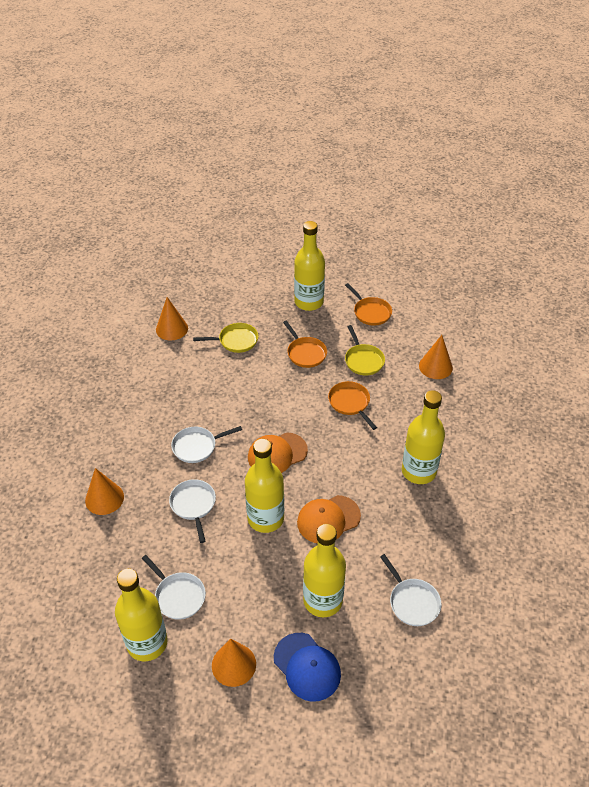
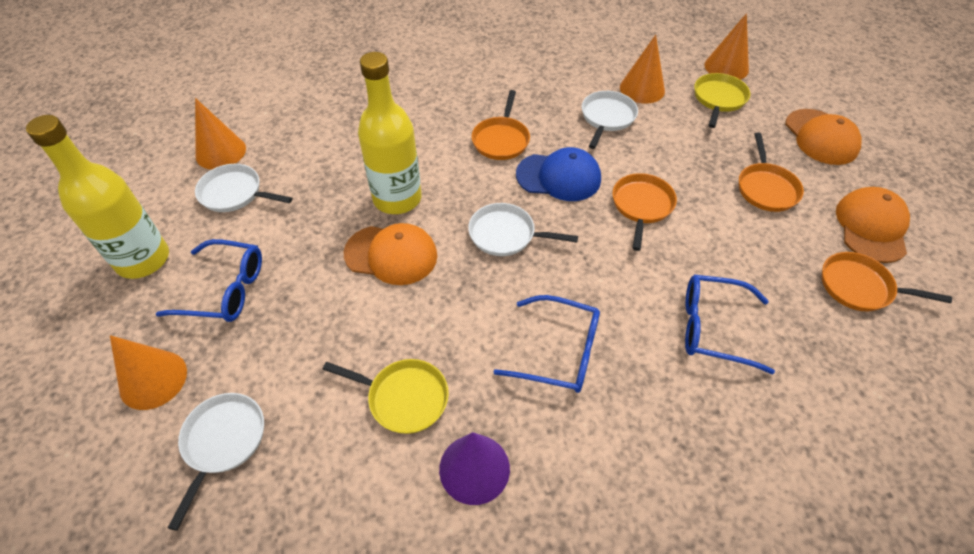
blue glasses: 0 -> 3
orange cap: 2 -> 3
orange pan: 3 -> 4
purple cone: 0 -> 1
yellow bottle: 5 -> 2

